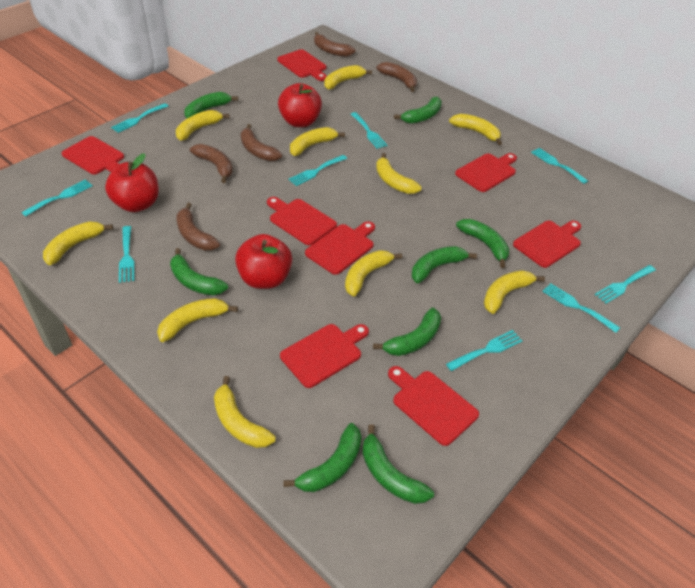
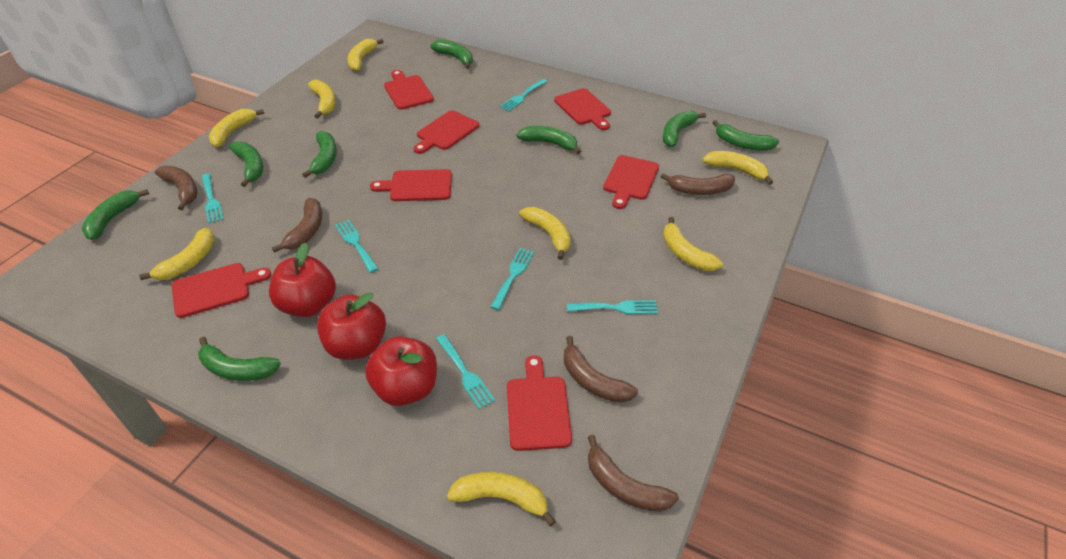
red cutting board: 8 -> 7
turquoise fork: 9 -> 6
yellow banana: 10 -> 8

